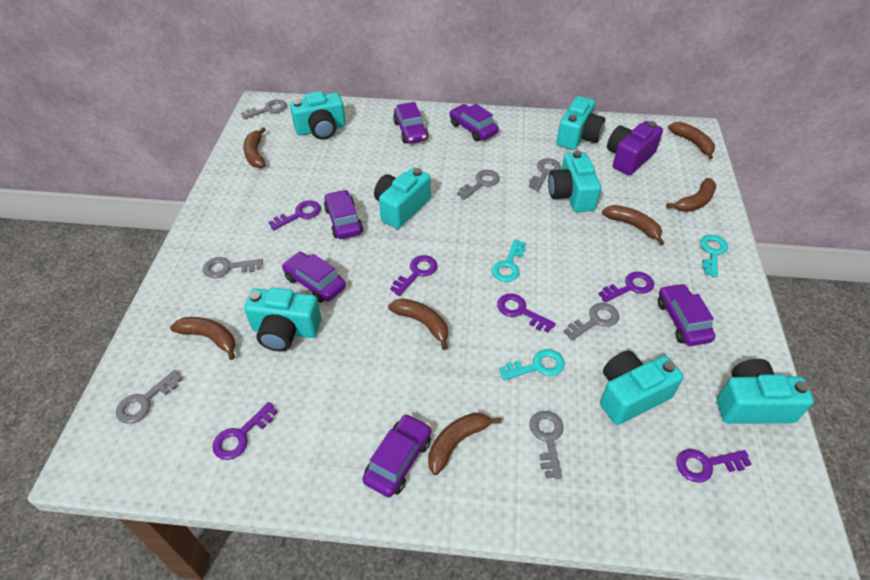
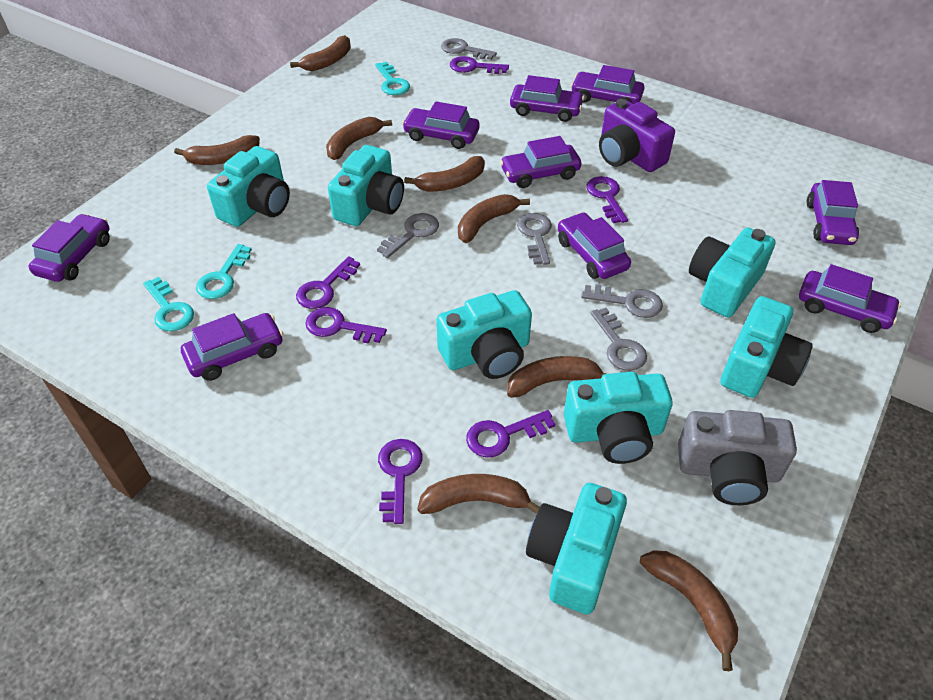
brown banana: 7 -> 8
grey camera: 0 -> 1
grey key: 7 -> 5
purple car: 6 -> 9

